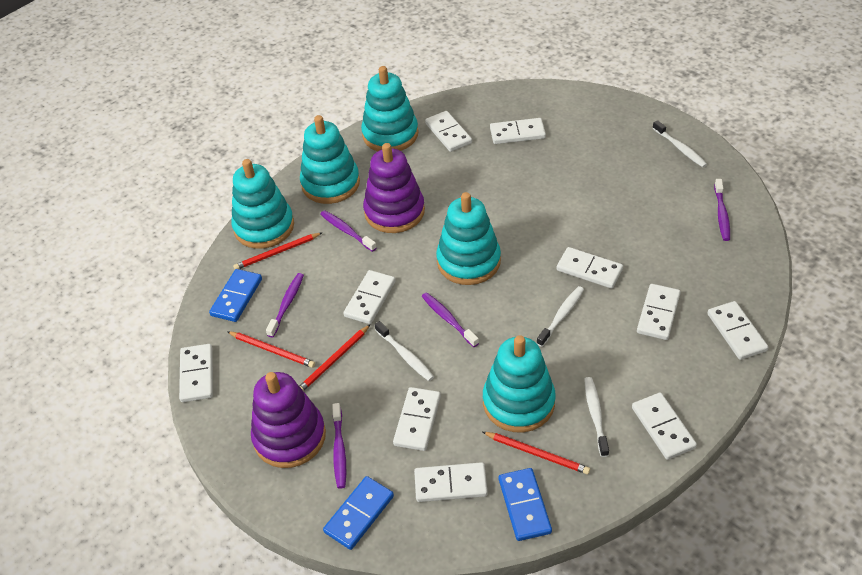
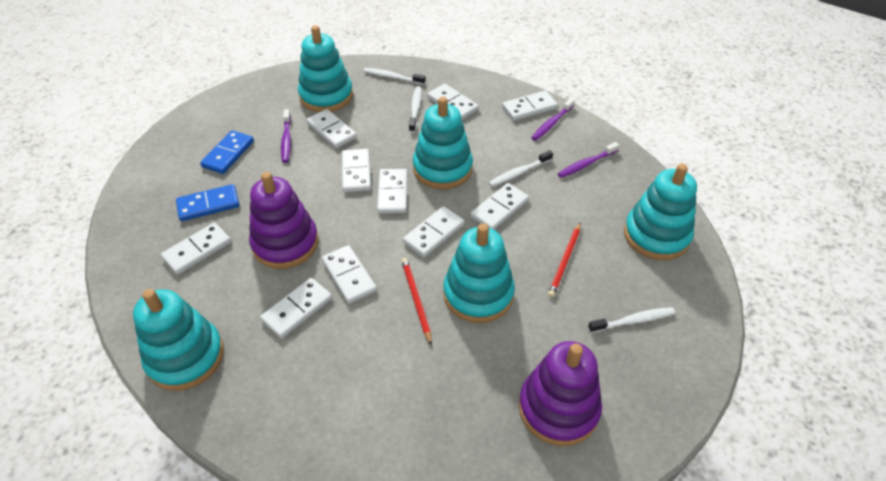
blue domino: 3 -> 2
purple toothbrush: 5 -> 3
red pencil: 4 -> 2

